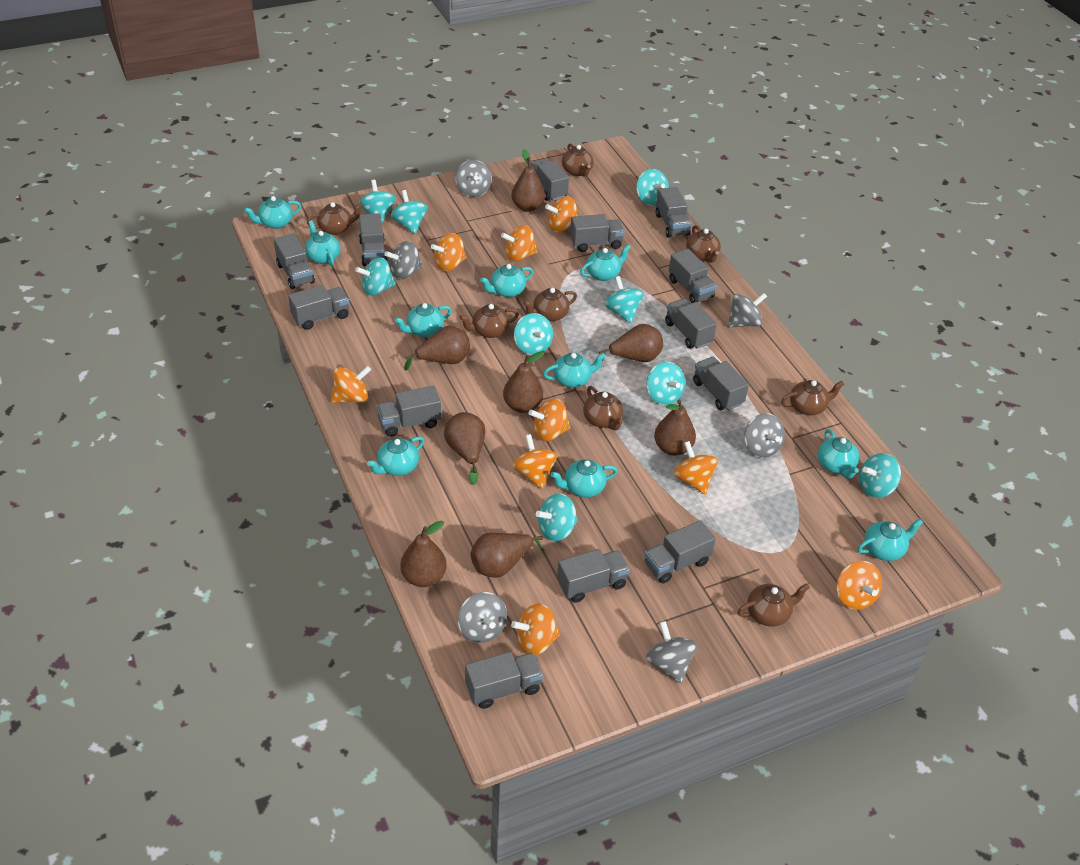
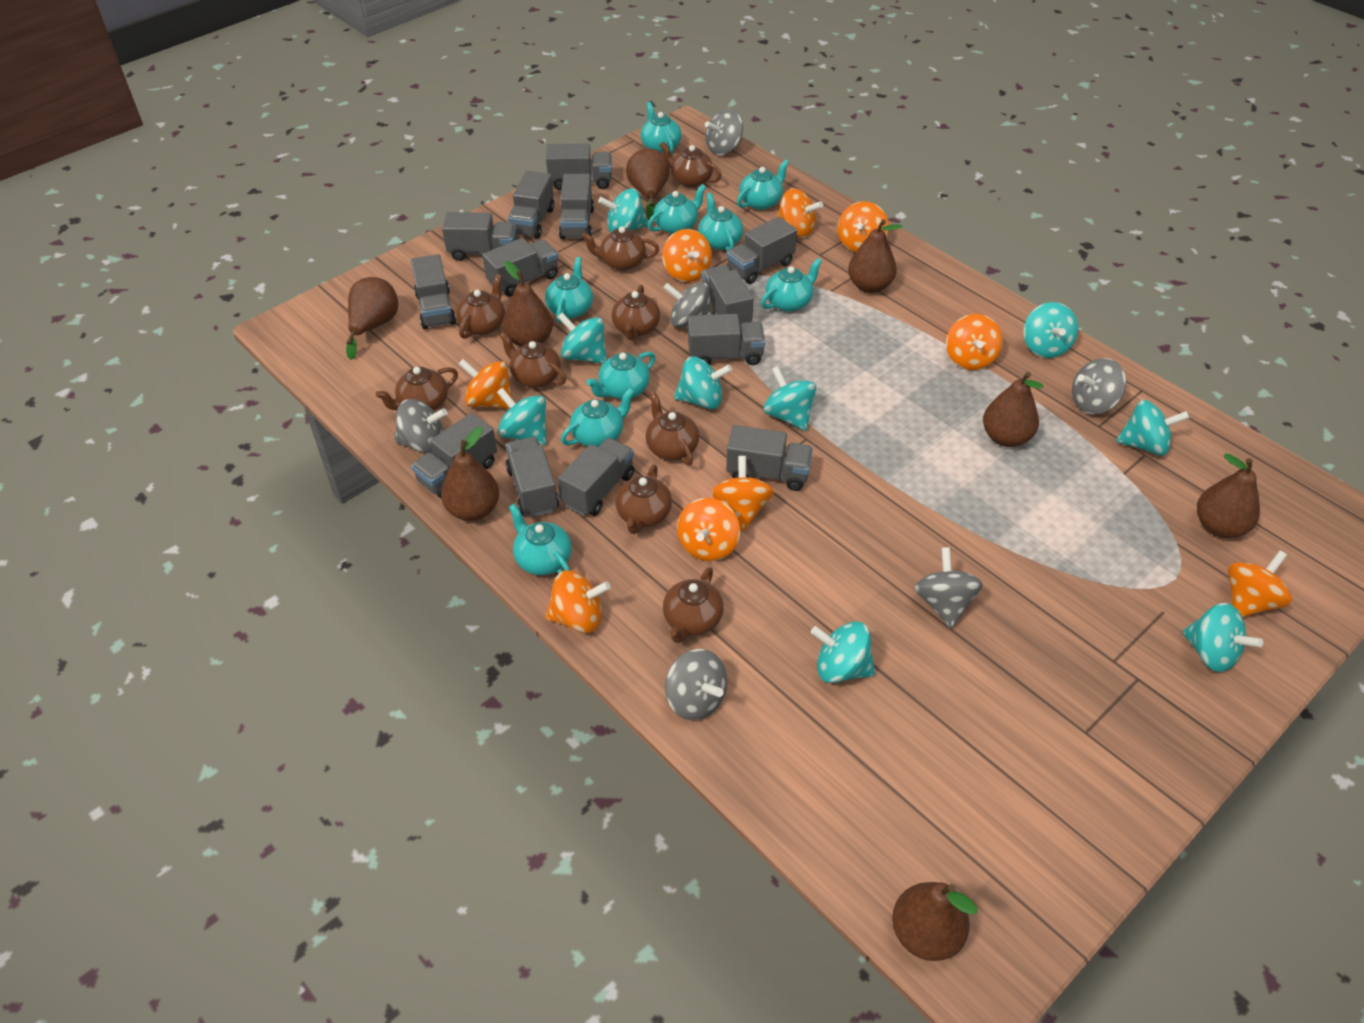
brown teapot: 8 -> 9
turquoise teapot: 10 -> 9

